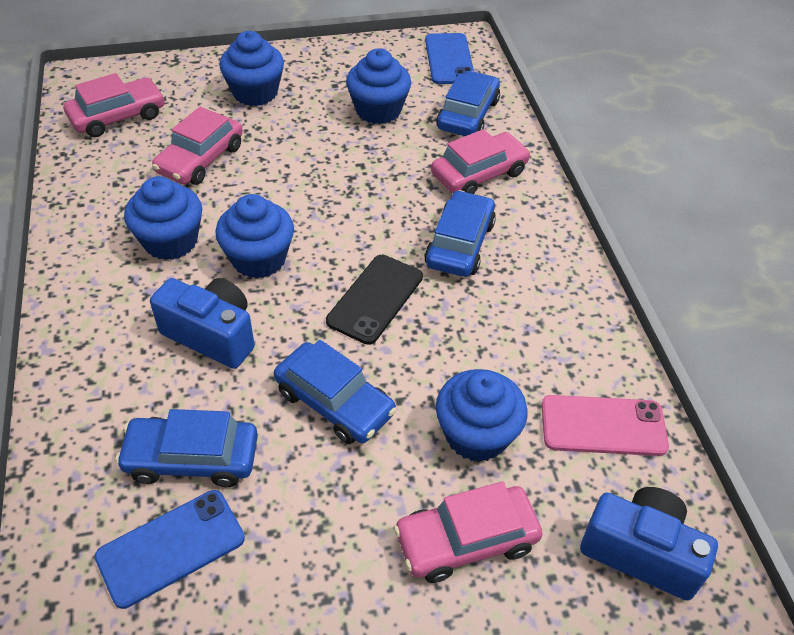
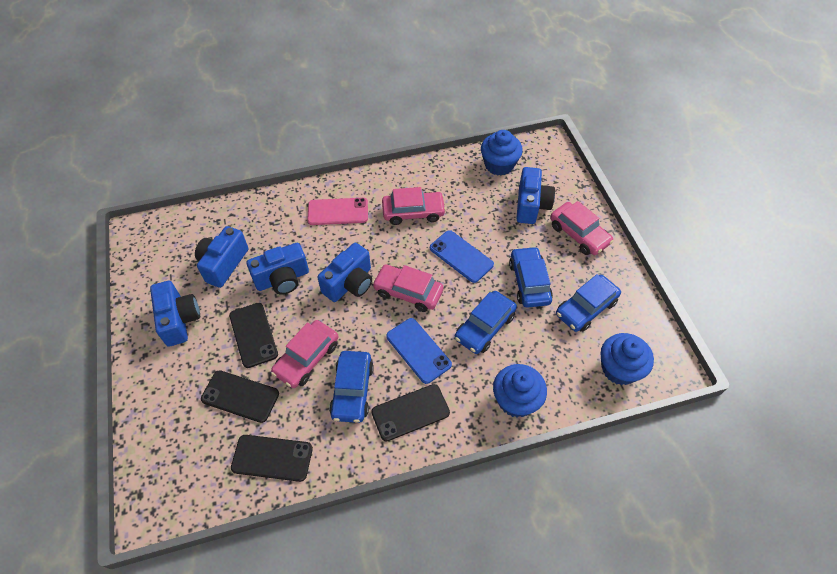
black phone: 1 -> 4
blue camera: 2 -> 5
blue cupcake: 5 -> 3

